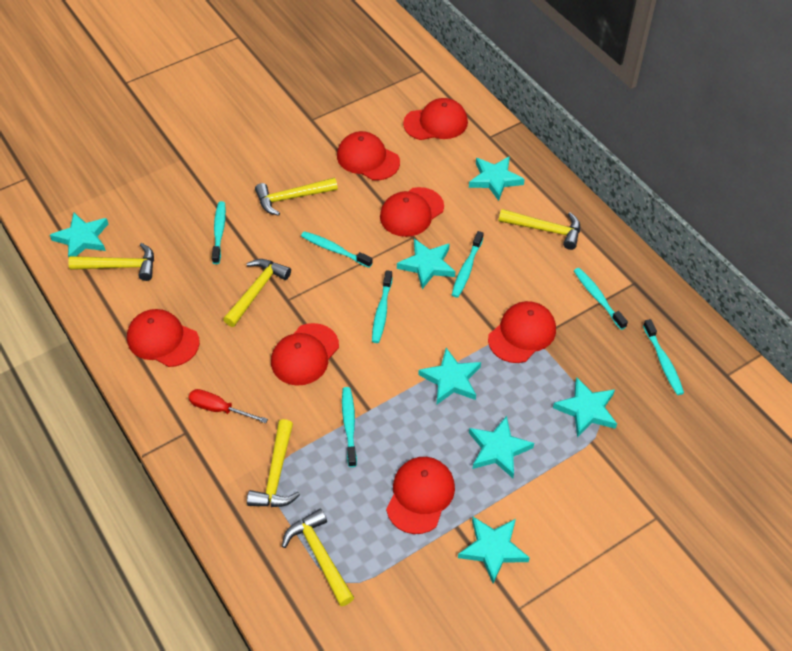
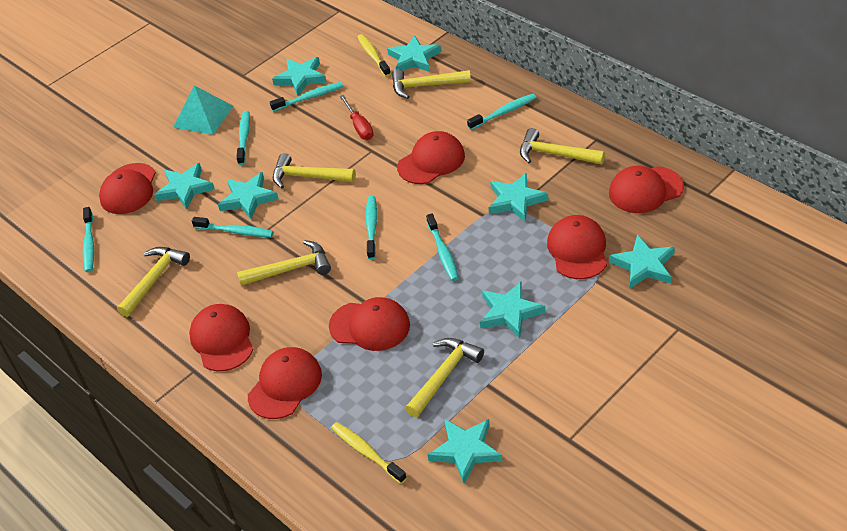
turquoise pyramid: 0 -> 1
turquoise star: 7 -> 8
yellow toothbrush: 0 -> 2

